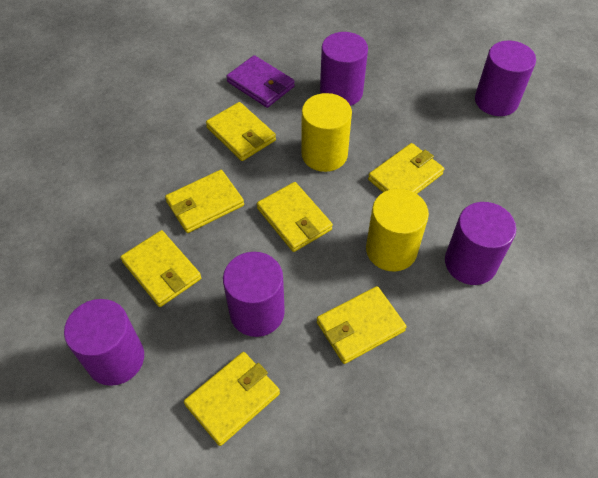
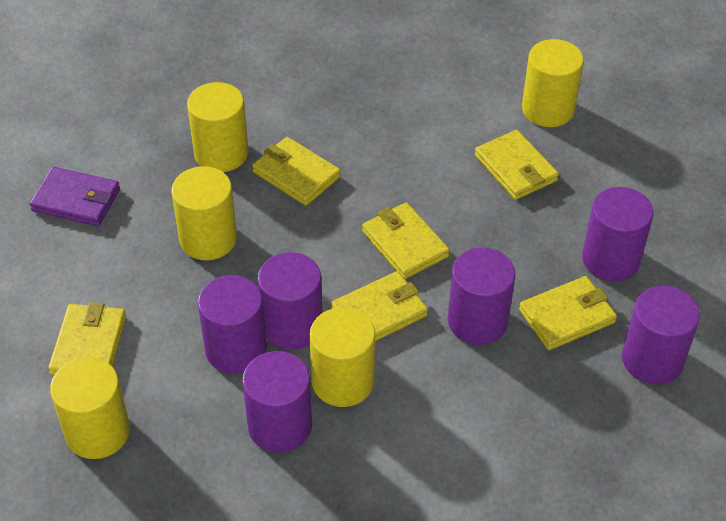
purple cylinder: 5 -> 6
yellow cylinder: 2 -> 5
yellow wallet: 7 -> 6

